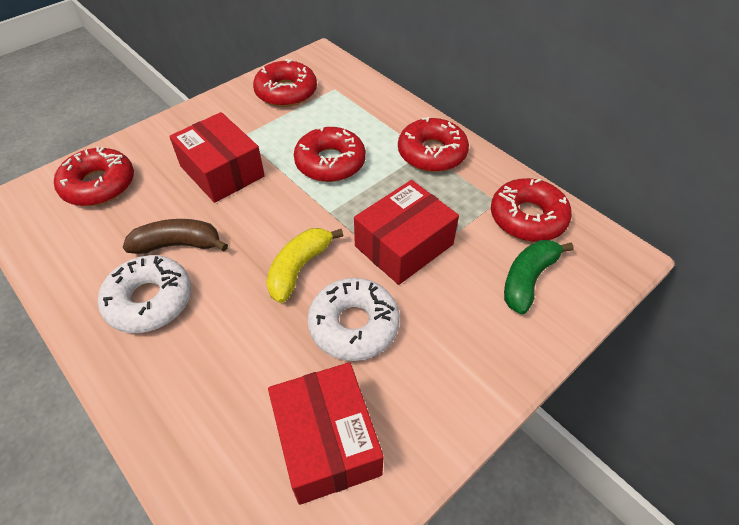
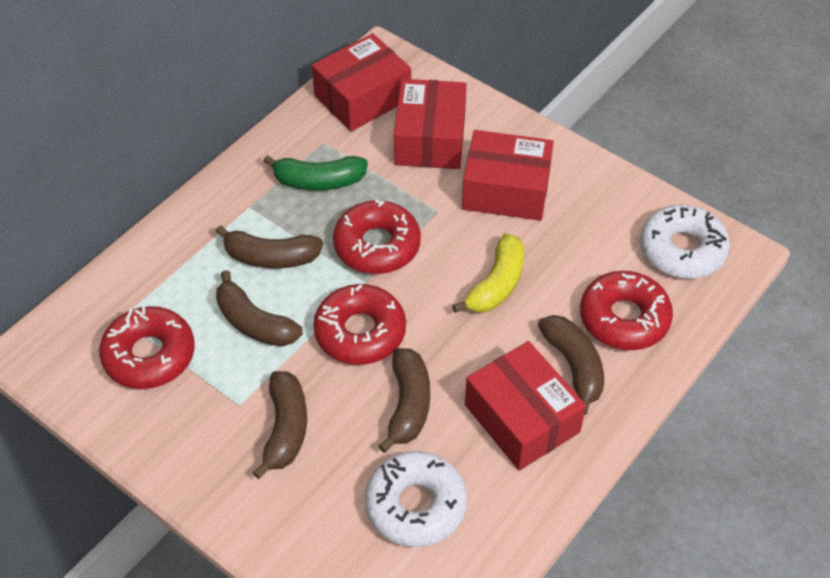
brown banana: 1 -> 5
red box: 3 -> 4
red donut: 5 -> 4

